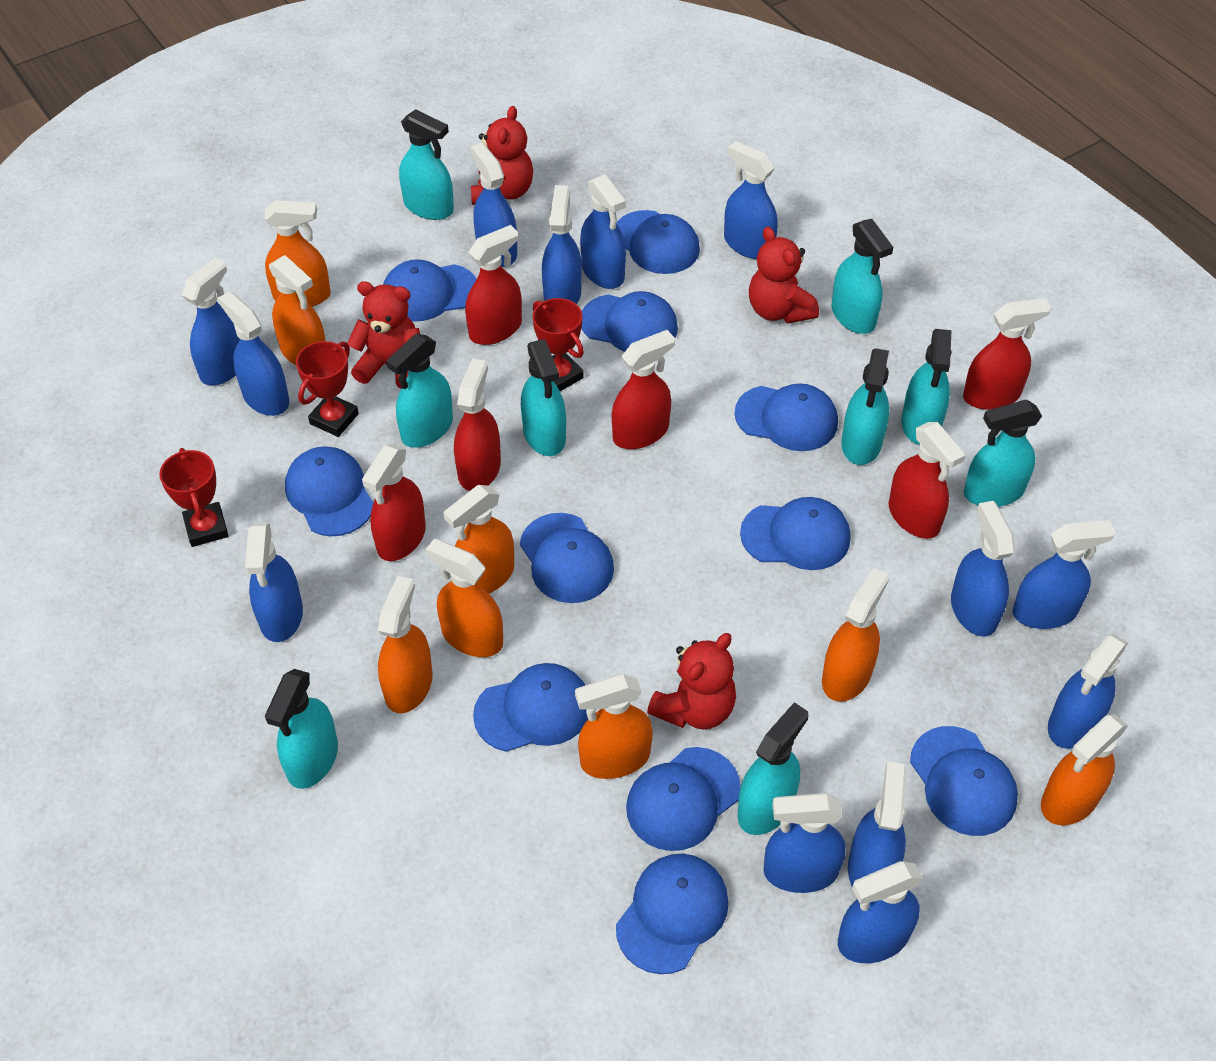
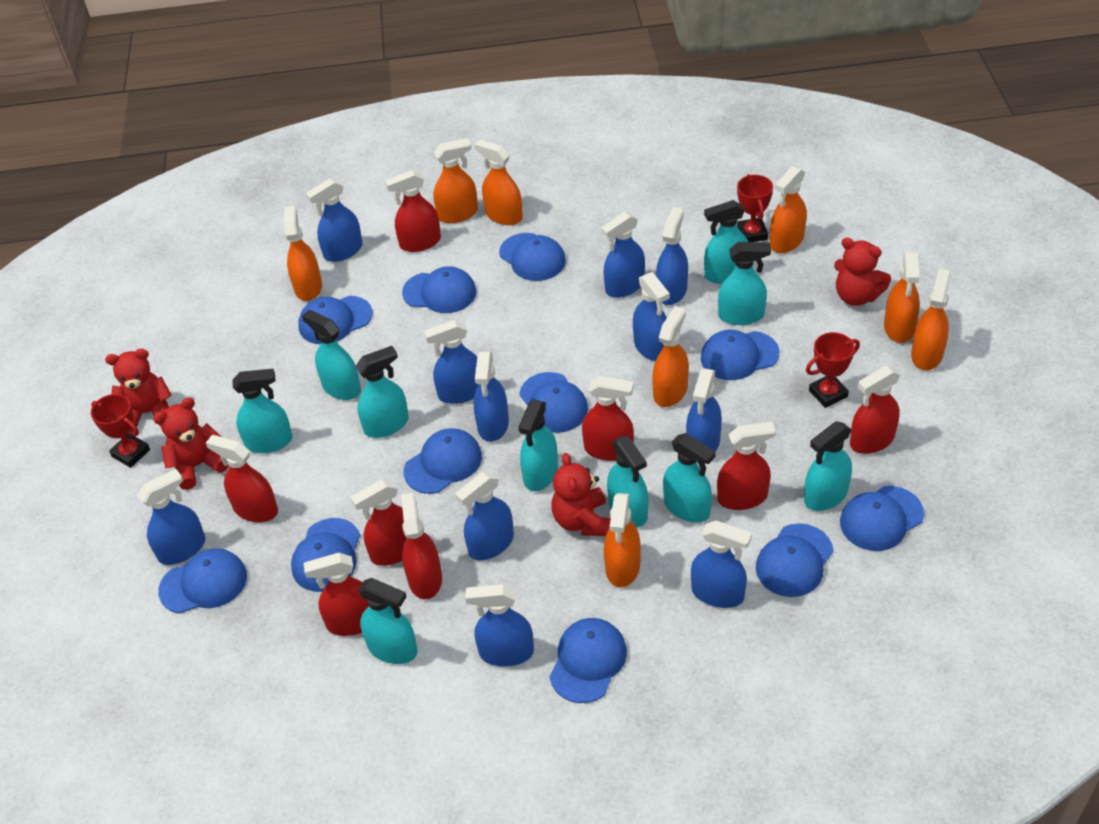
blue spray bottle: 13 -> 11
red spray bottle: 6 -> 8
turquoise spray bottle: 9 -> 10

